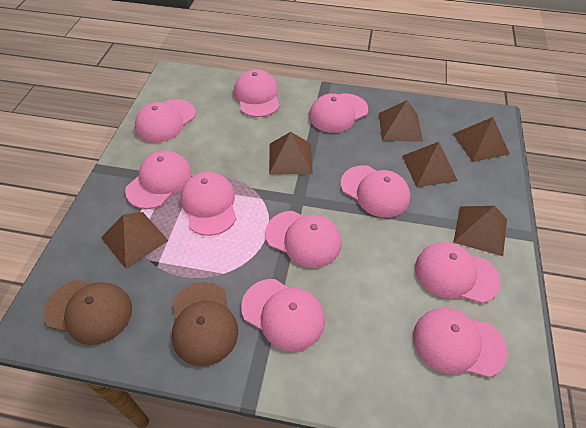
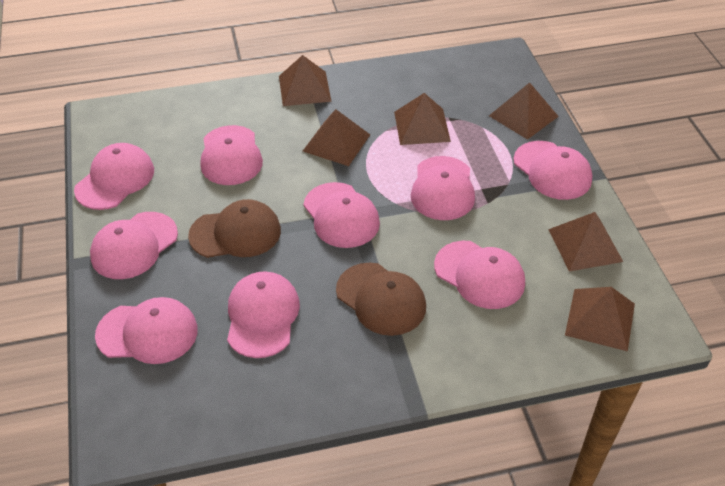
pink cap: 10 -> 9

